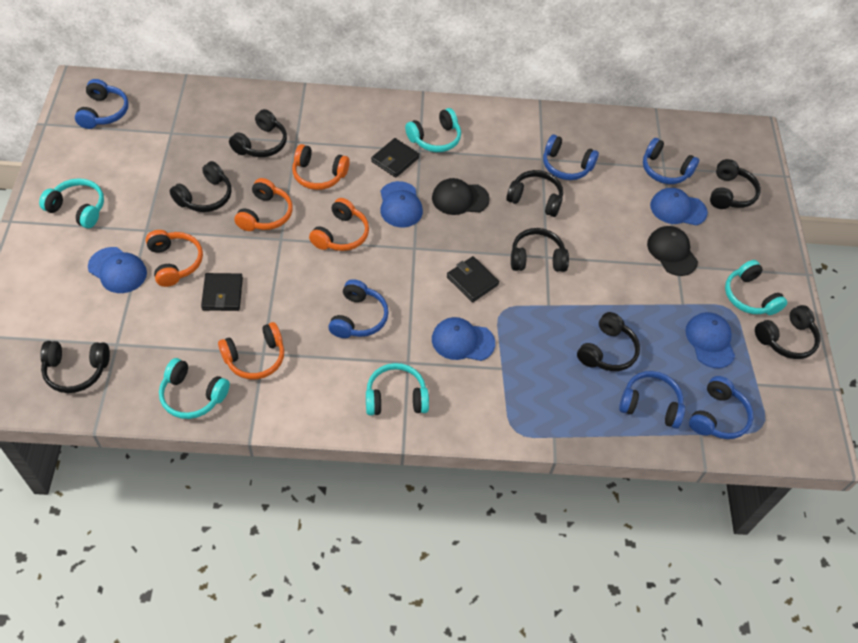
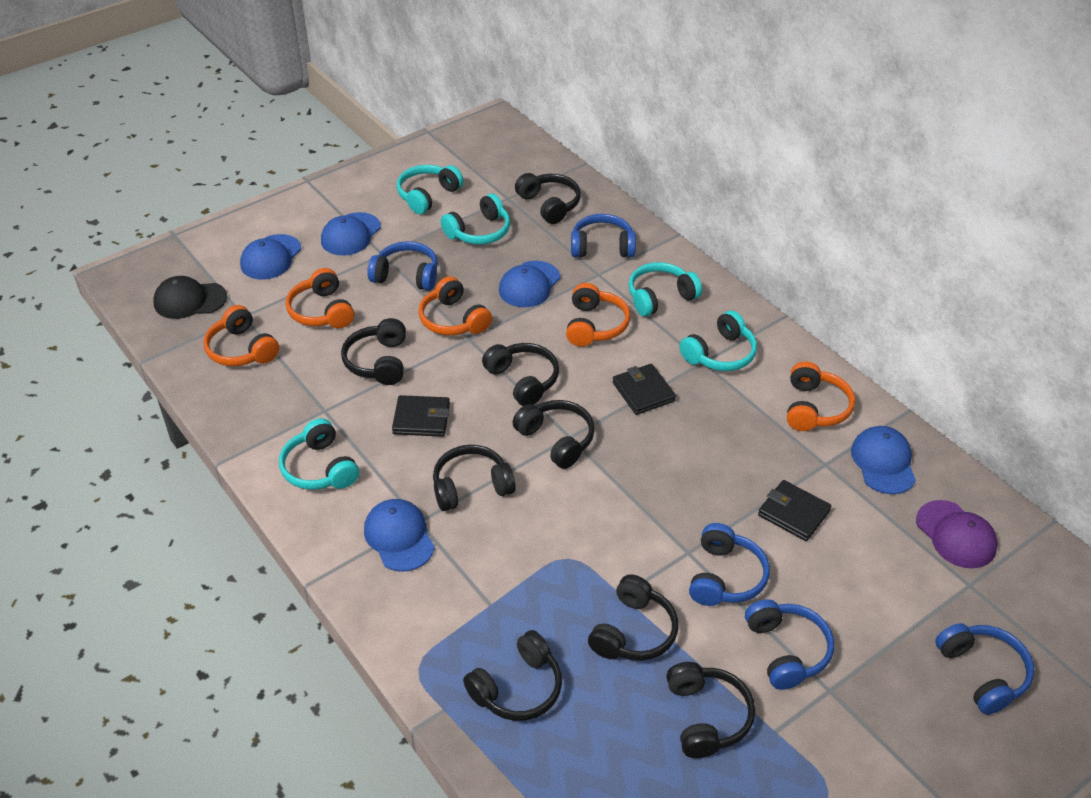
black cap: 2 -> 1
blue headphones: 6 -> 5
purple cap: 0 -> 1

